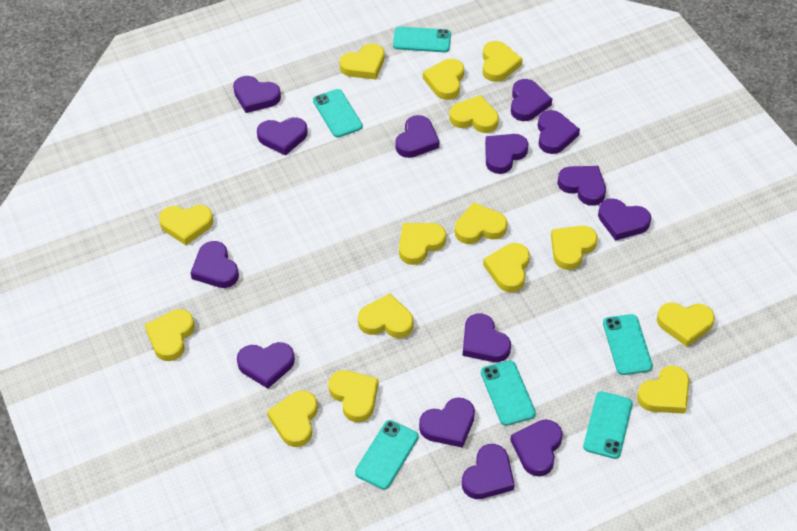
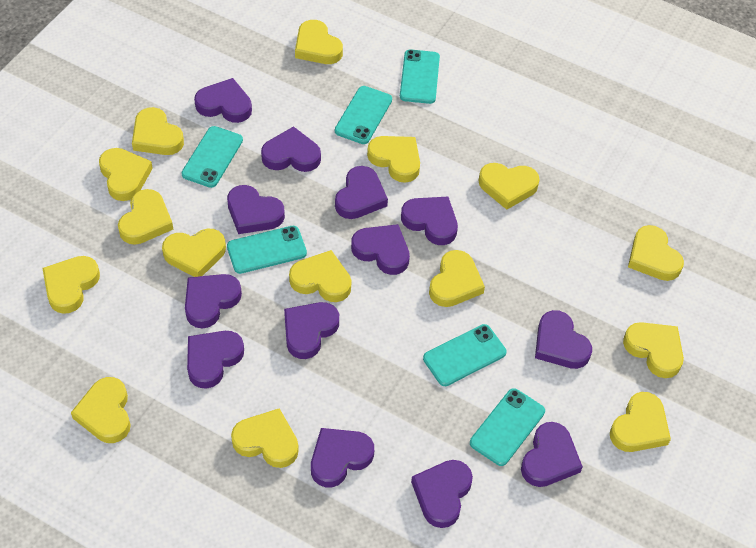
purple heart: 14 -> 13

